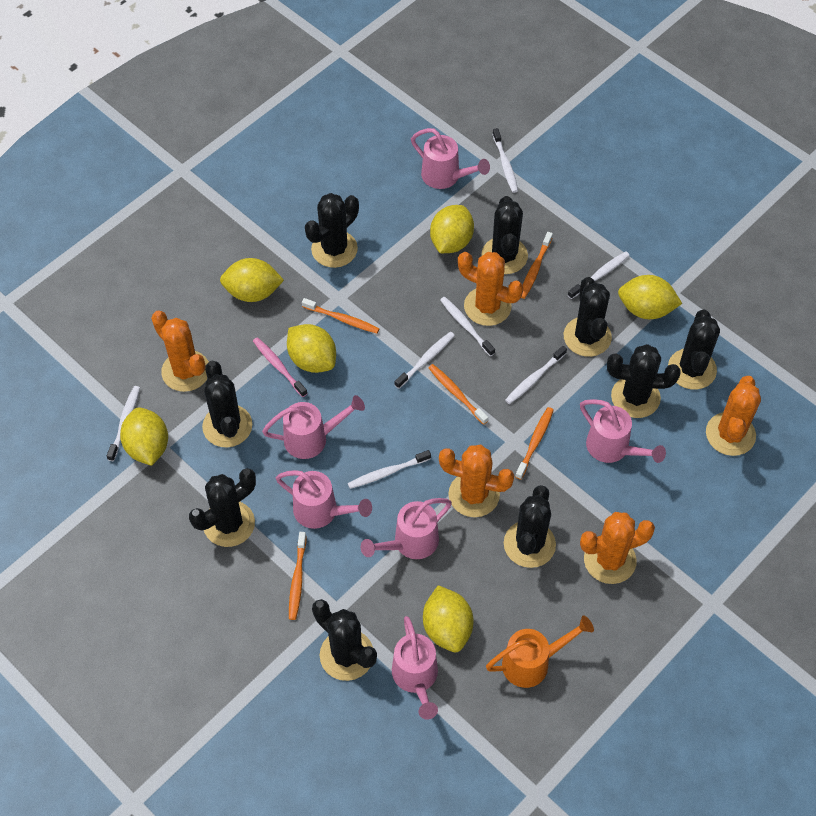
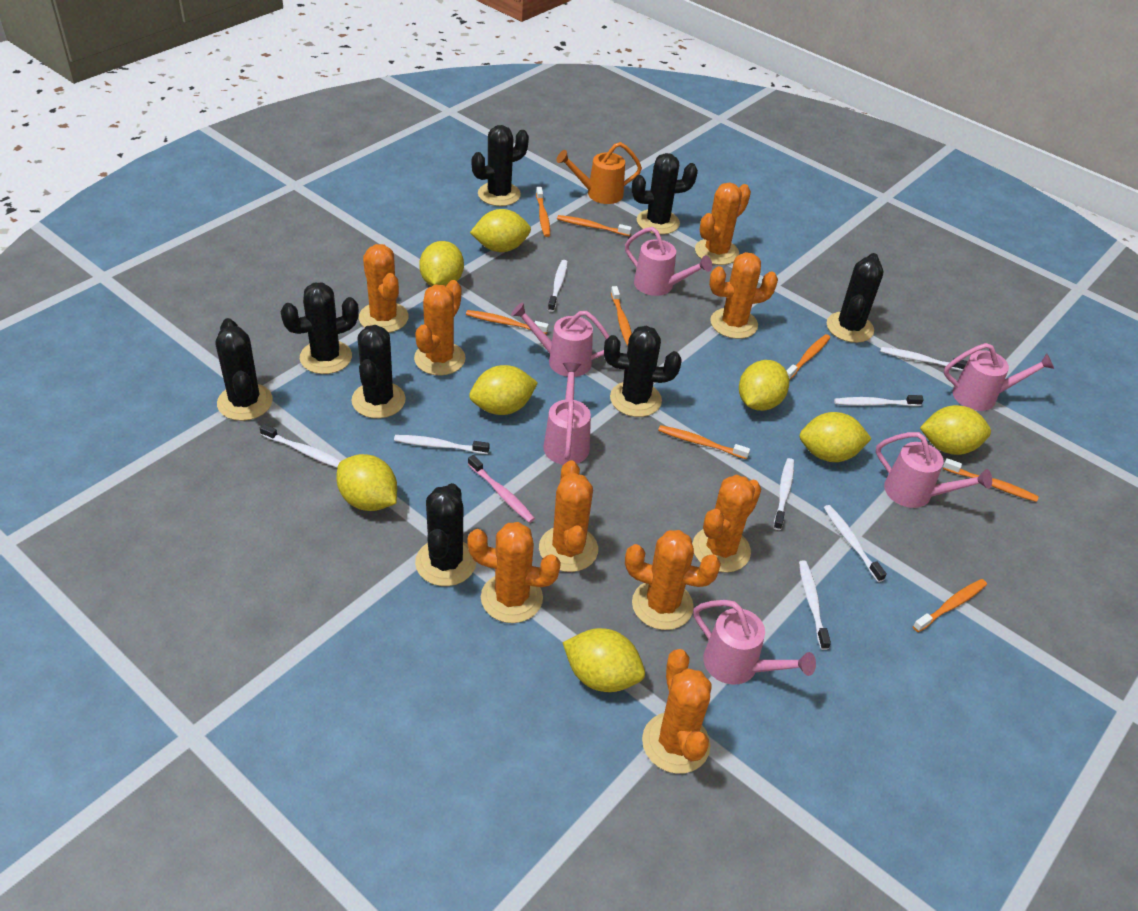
black cactus: 9 -> 8
orange cactus: 5 -> 9
orange toothbrush: 5 -> 8
white toothbrush: 7 -> 8
yellow lemon: 6 -> 8

